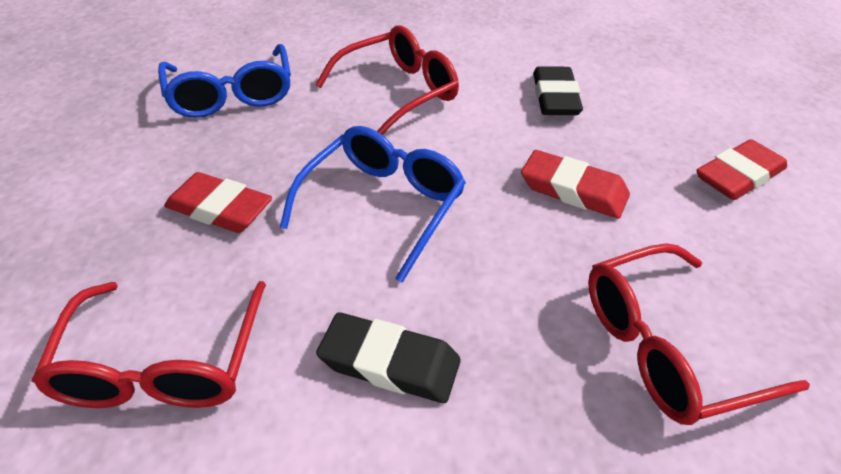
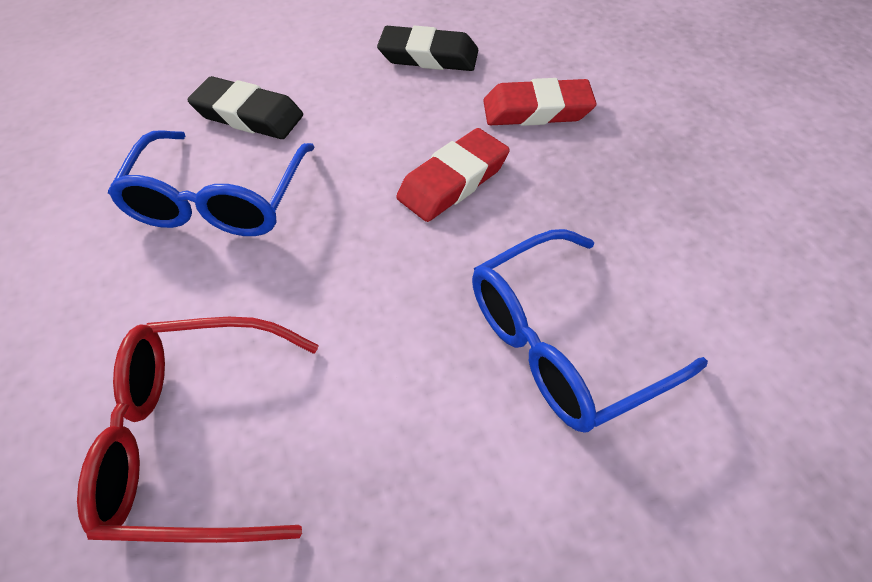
red eraser: 3 -> 2
red glasses: 3 -> 1

